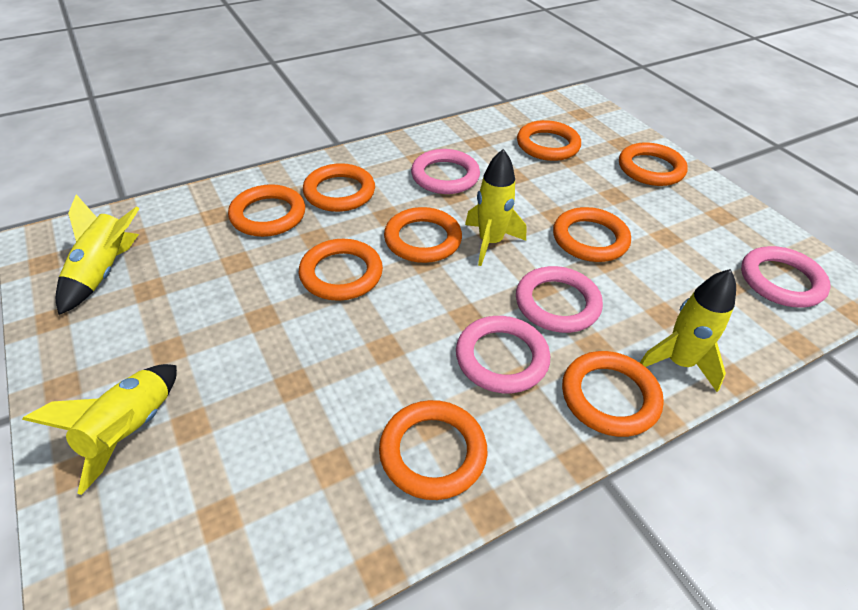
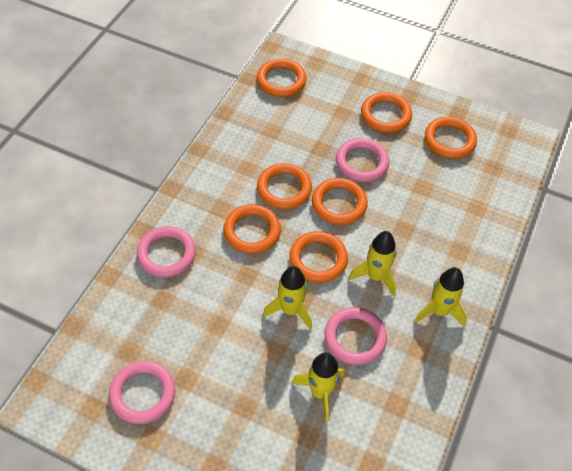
orange ring: 9 -> 7

